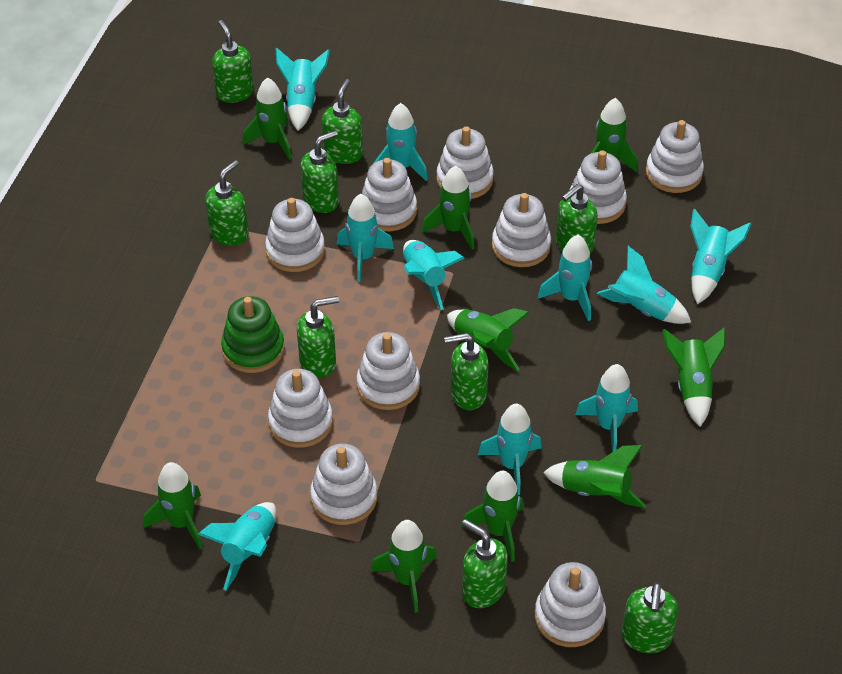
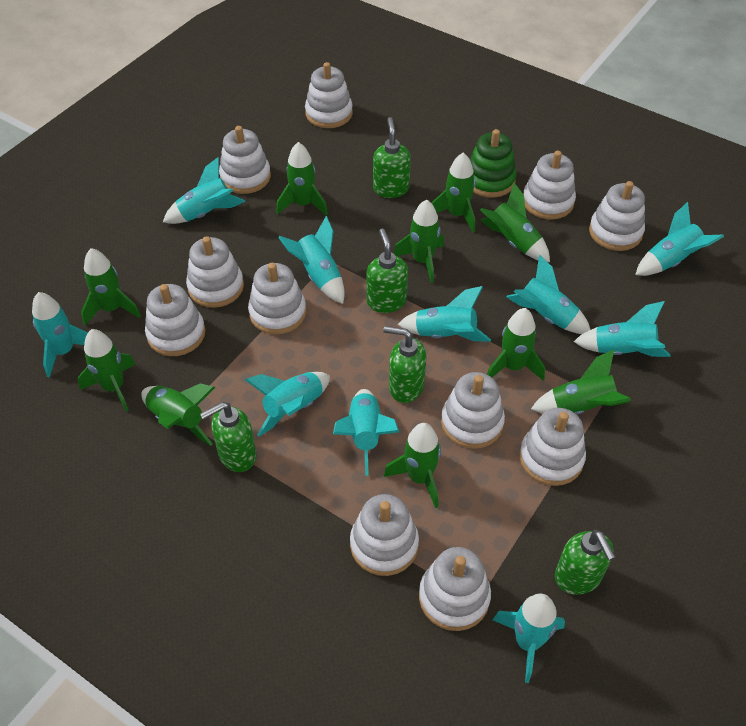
green rocket: 9 -> 10
green soap dispenser: 9 -> 5
white stacking toy: 10 -> 11

